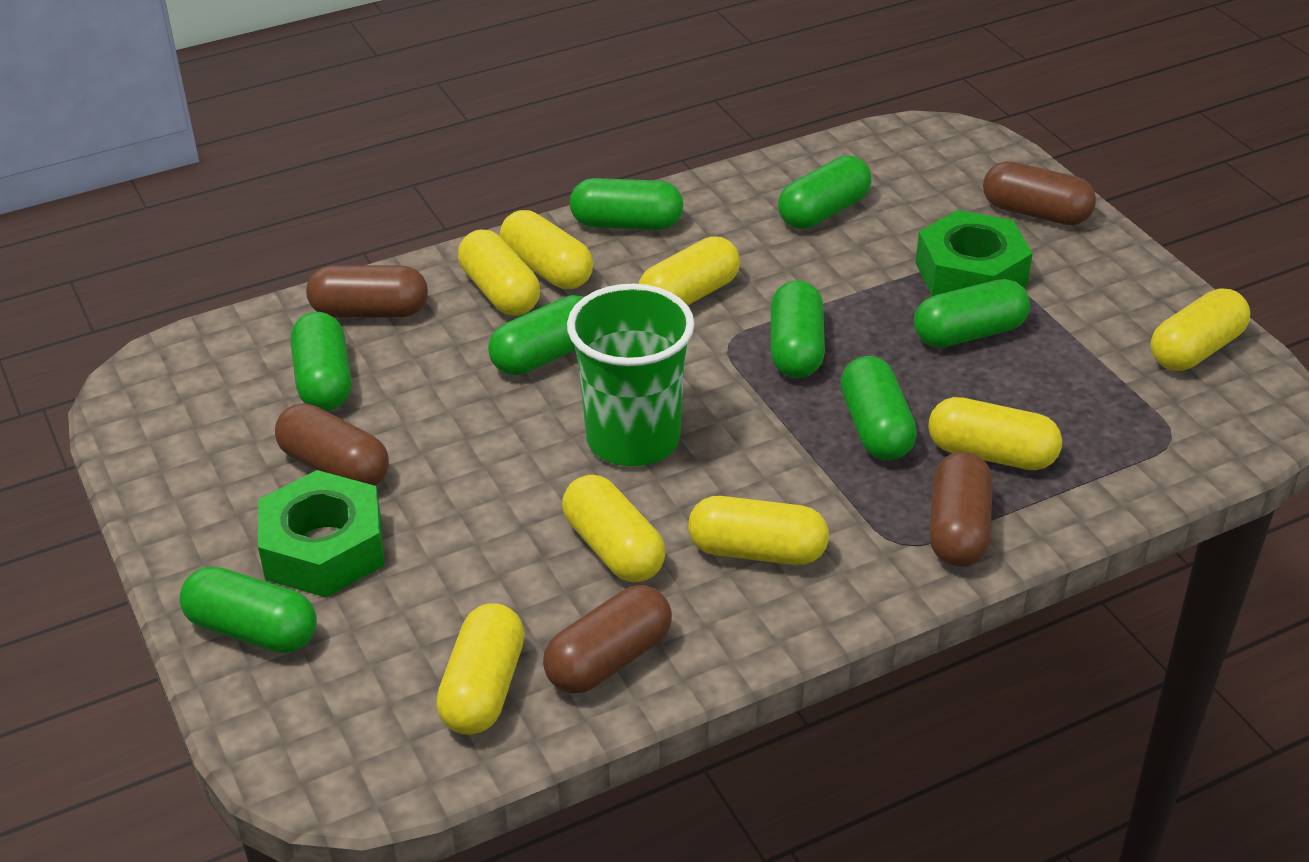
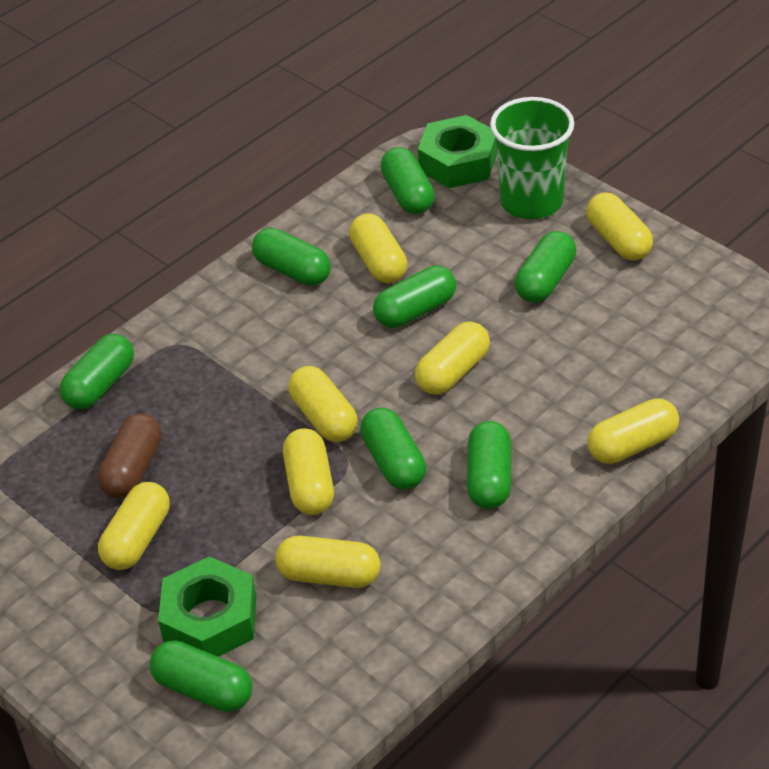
brown capsule: 5 -> 1

